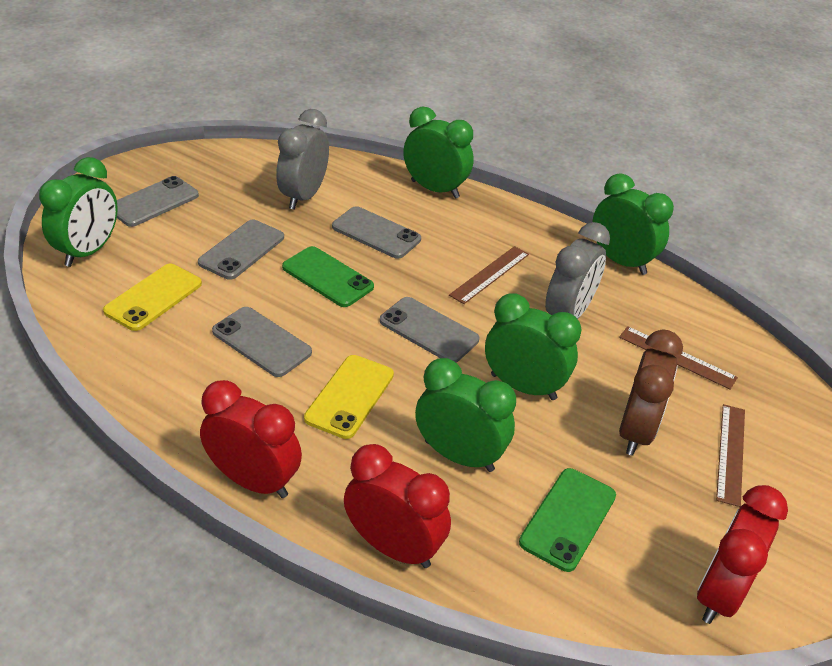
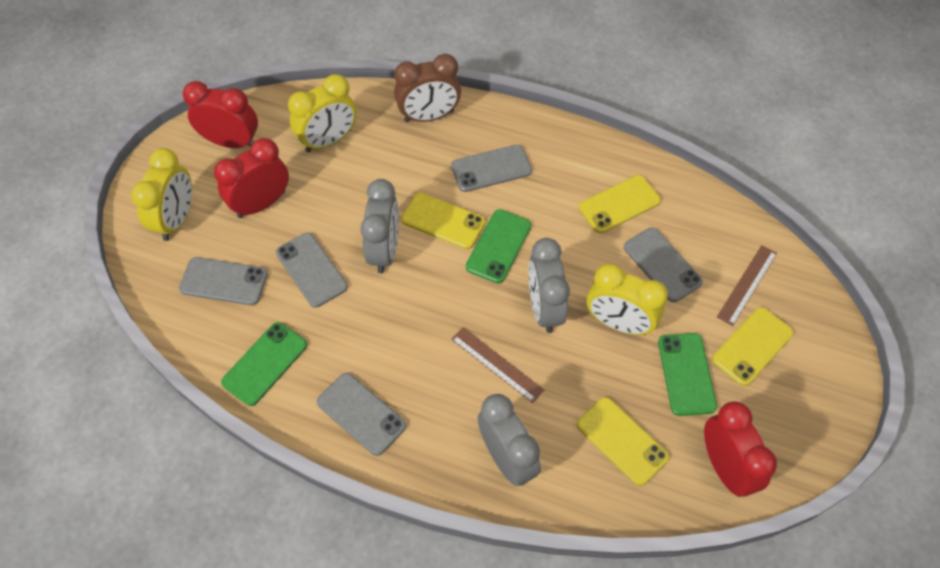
brown ruler: 3 -> 2
green clock: 5 -> 0
green phone: 2 -> 3
grey clock: 2 -> 3
yellow clock: 0 -> 3
yellow phone: 2 -> 4

